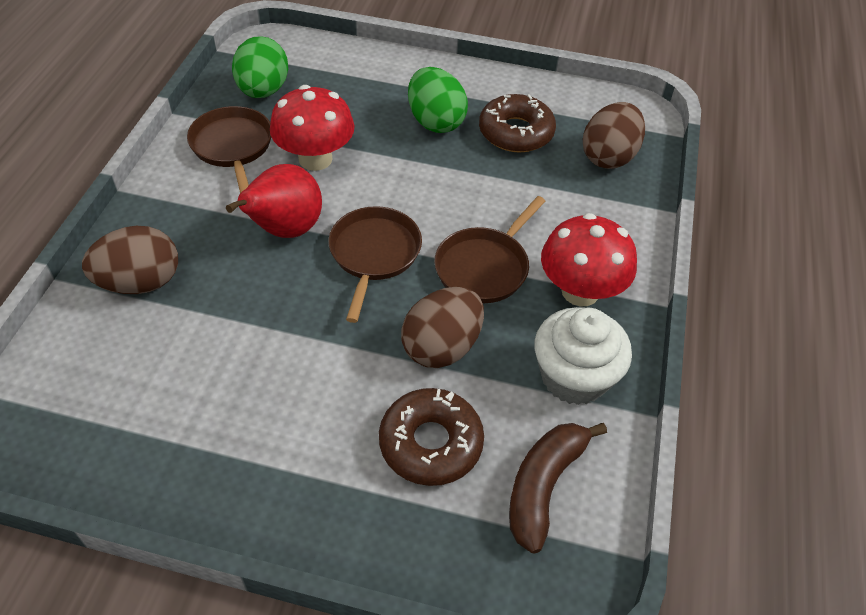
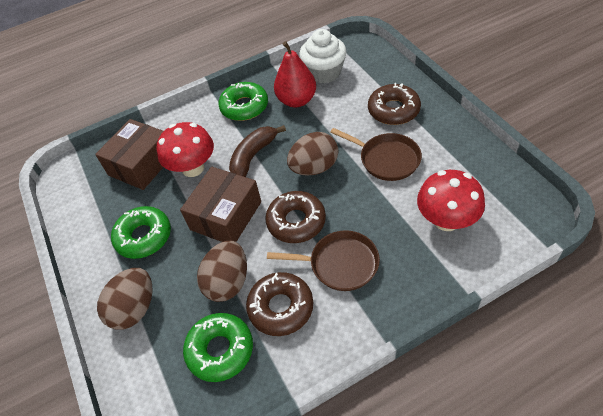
brown box: 0 -> 2
brown donut: 2 -> 3
brown pan: 3 -> 2
green donut: 0 -> 3
green egg: 2 -> 0

